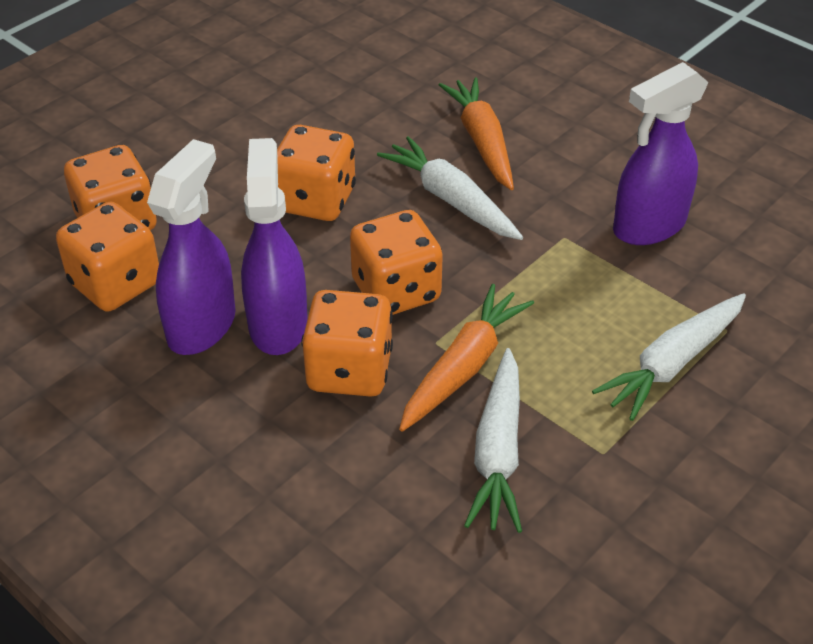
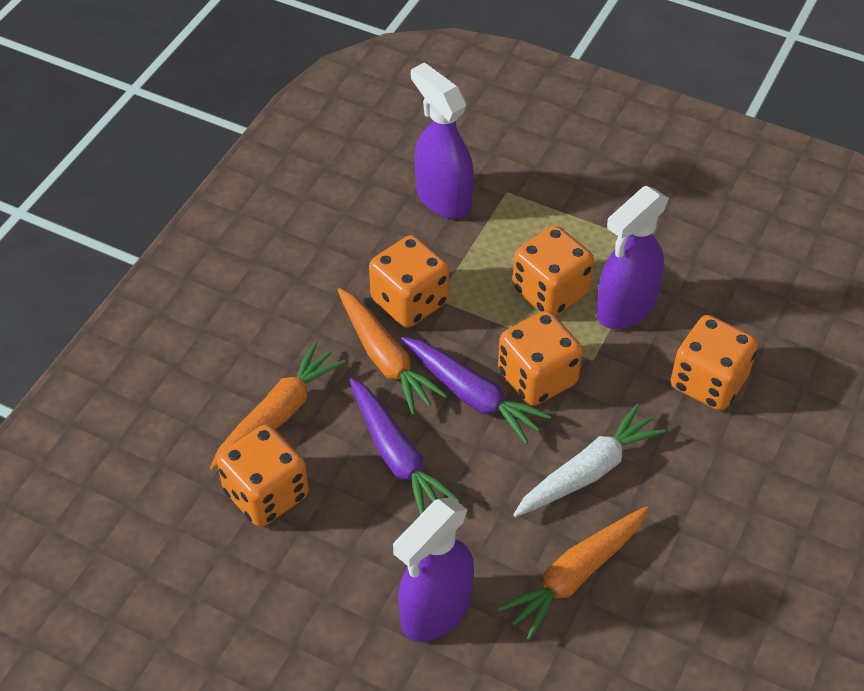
orange carrot: 2 -> 3
purple carrot: 0 -> 2
white carrot: 3 -> 1

